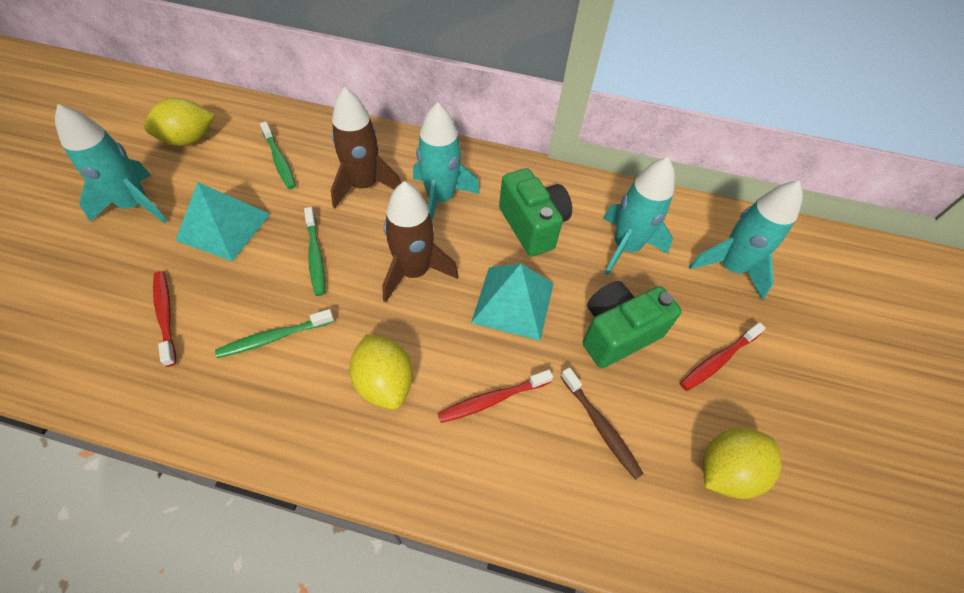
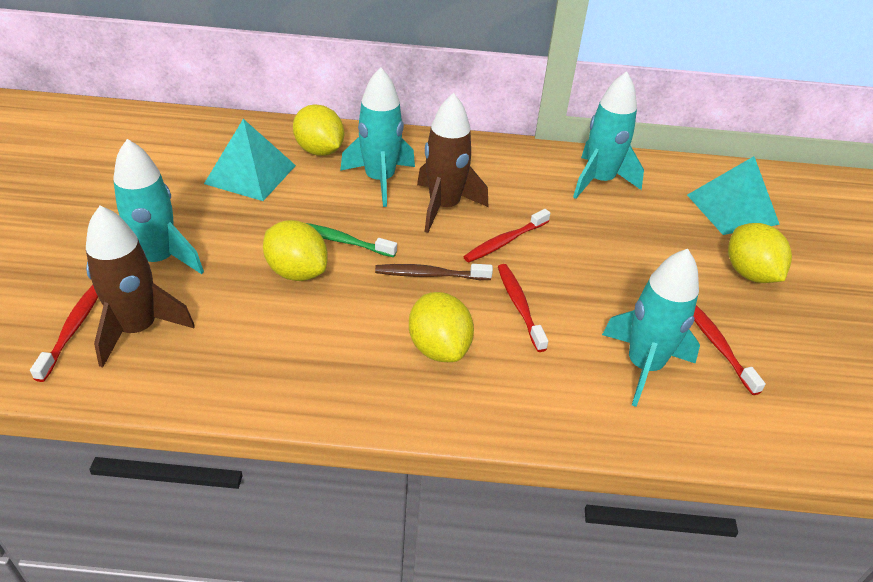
green camera: 2 -> 0
green toothbrush: 3 -> 1
red toothbrush: 3 -> 4
yellow lemon: 3 -> 4

